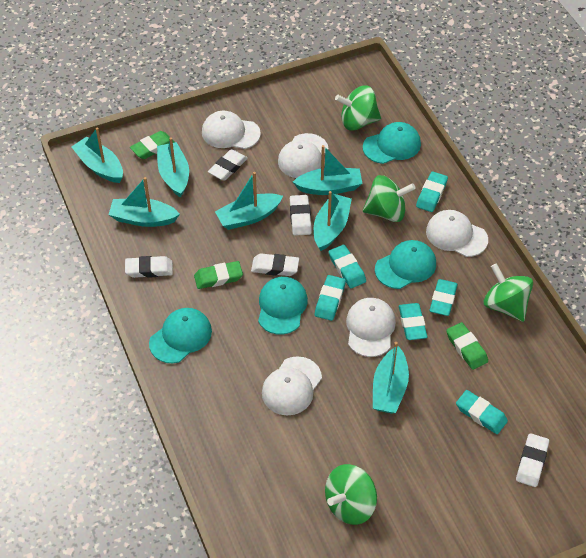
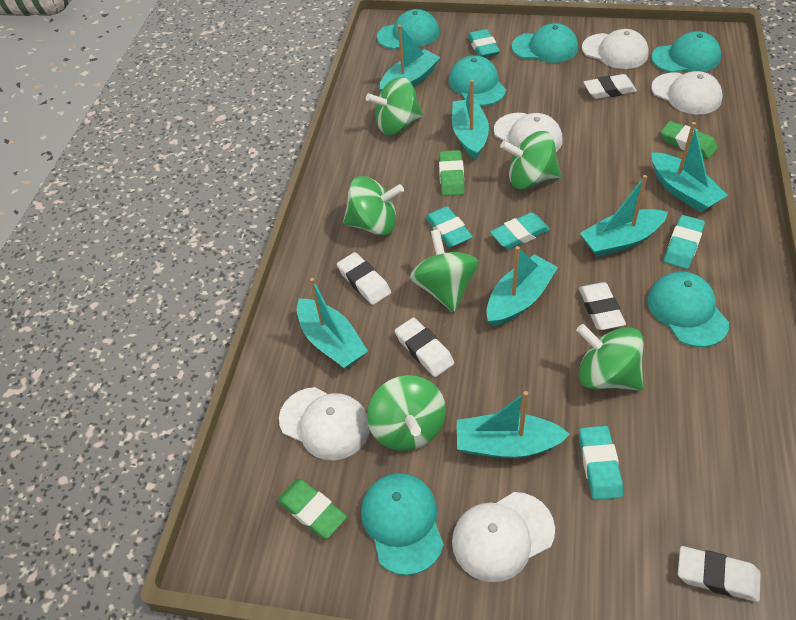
green spinning top: 4 -> 6
turquoise cap: 4 -> 6
turquoise eraser: 6 -> 5

